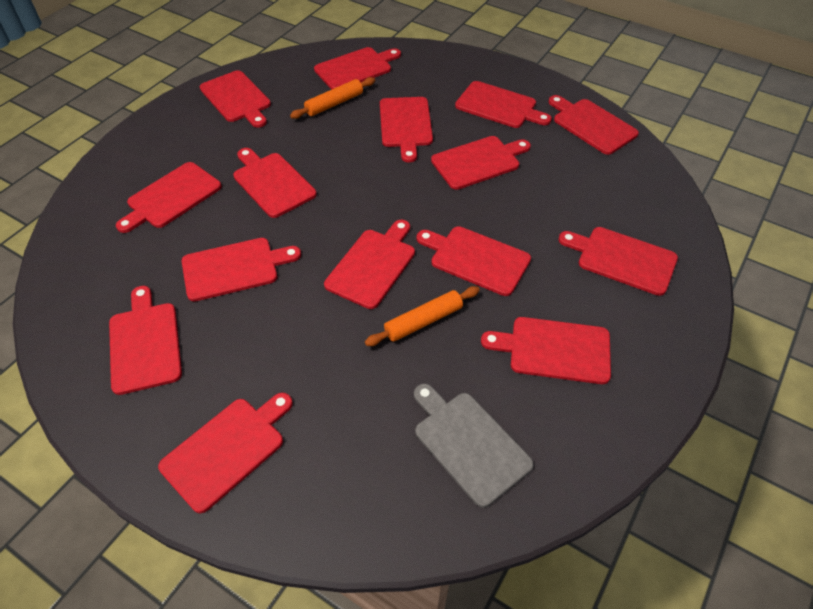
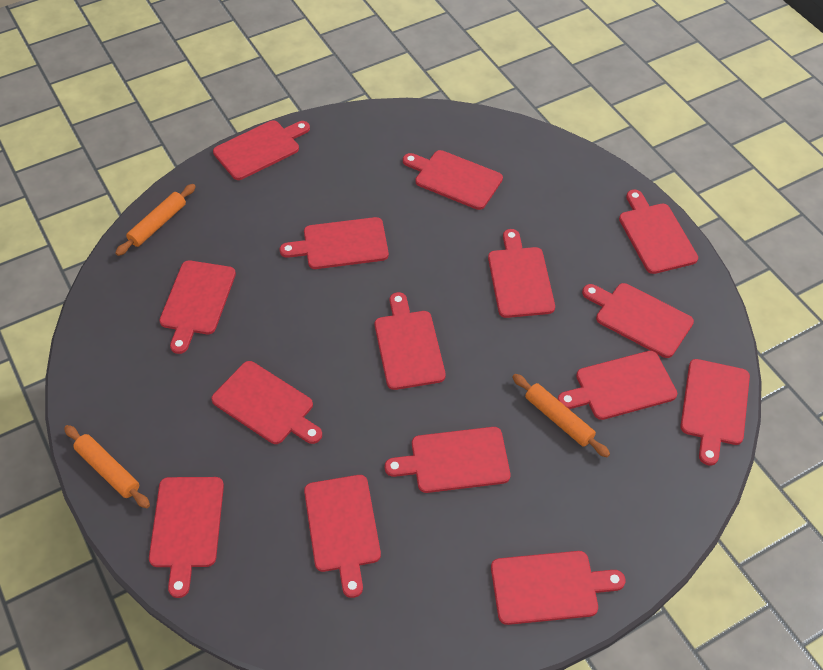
grey cutting board: 1 -> 0
orange rolling pin: 2 -> 3

